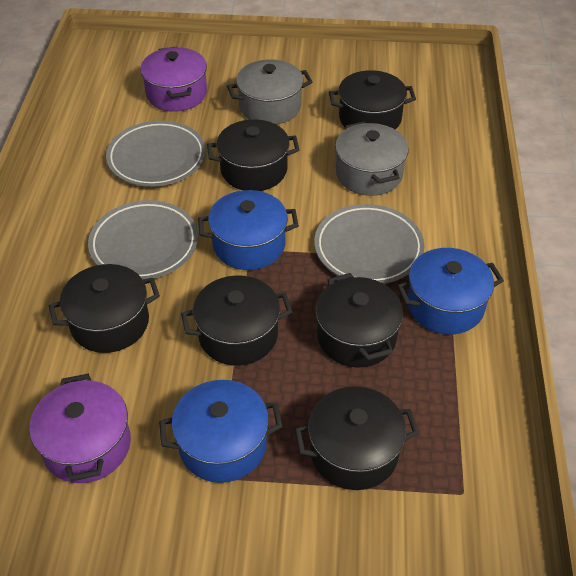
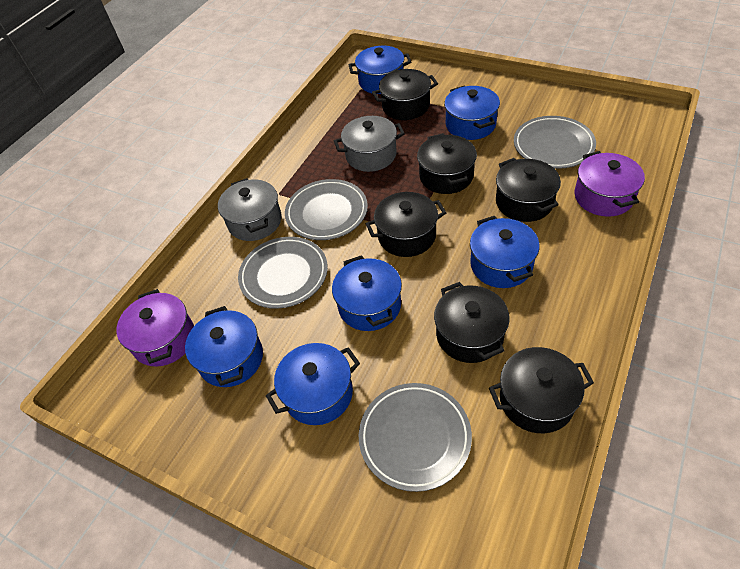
blue pot: 3 -> 6
grey plate: 3 -> 4

